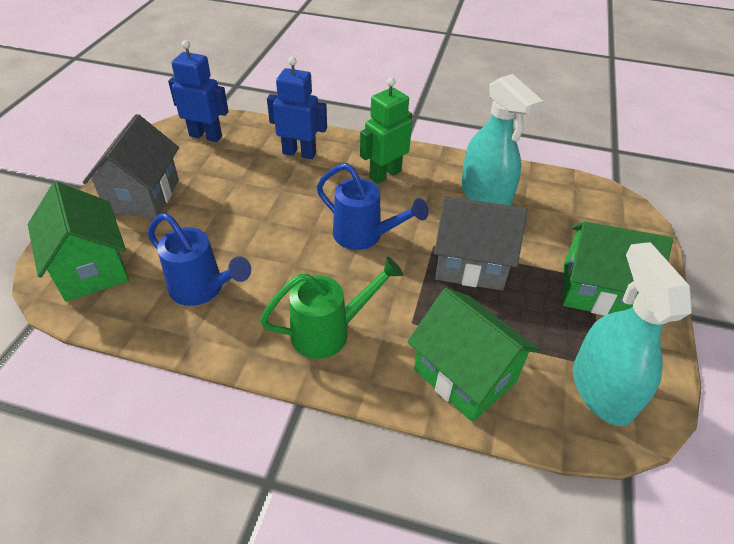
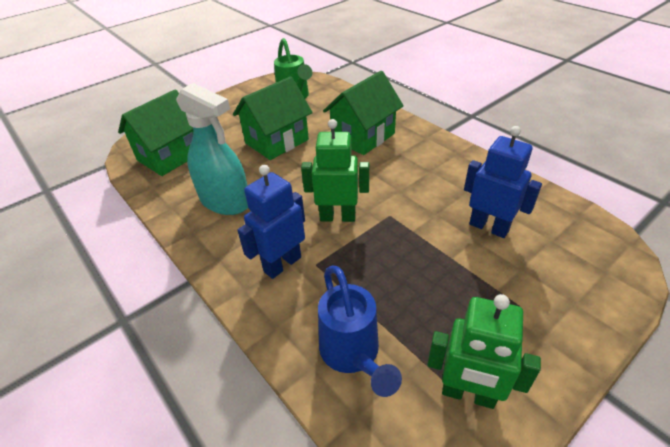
blue watering can: 2 -> 1
green robot: 1 -> 2
grey house: 2 -> 0
turquoise spray bottle: 2 -> 1

